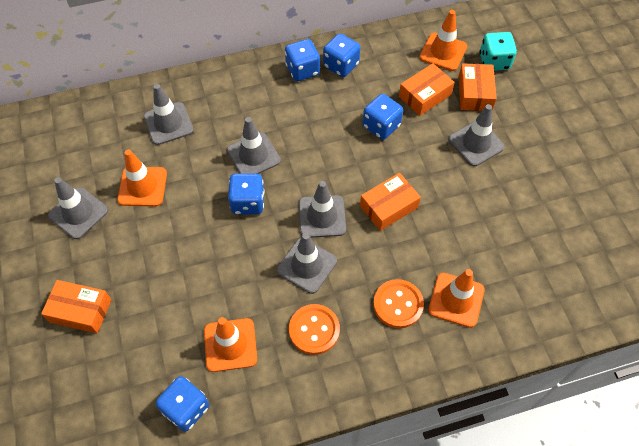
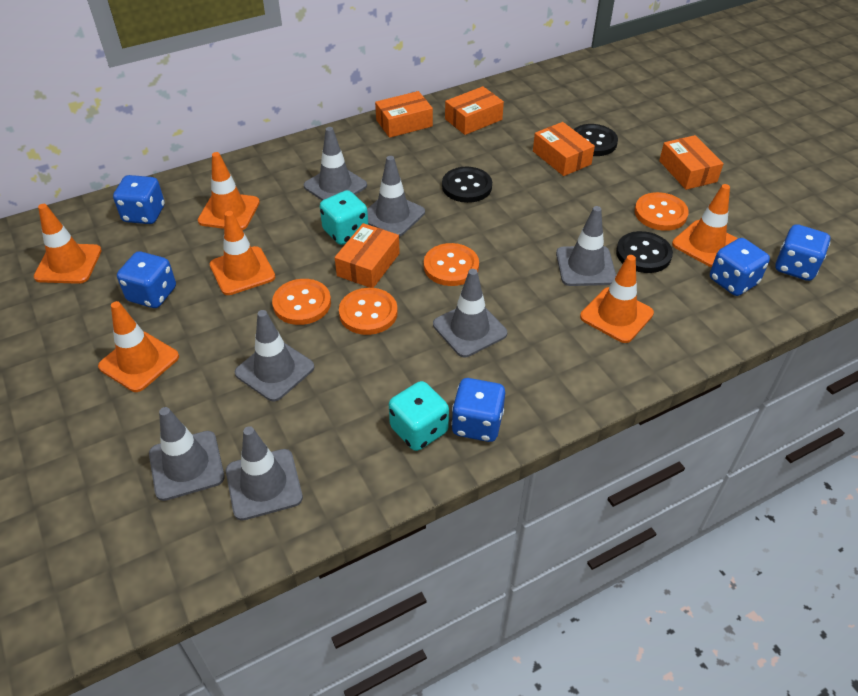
black button: 0 -> 3
grey traffic cone: 6 -> 7
orange box: 4 -> 5
orange button: 2 -> 4
orange traffic cone: 4 -> 6
turquoise dice: 1 -> 2

